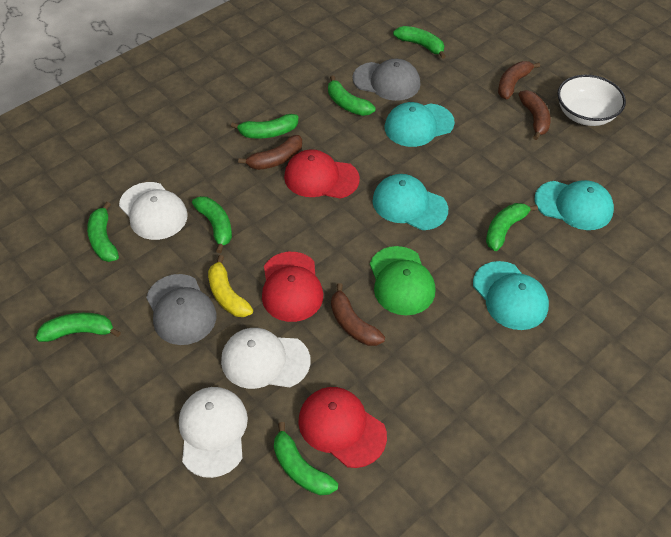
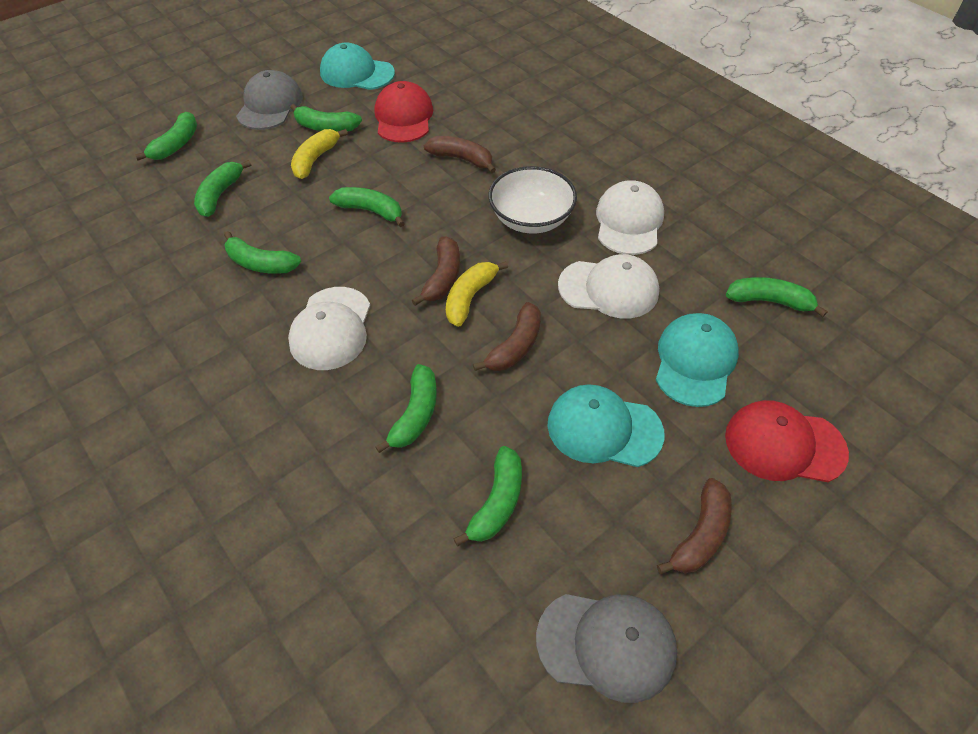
green cap: 1 -> 0
red cap: 3 -> 2
turquoise cap: 4 -> 3
yellow banana: 1 -> 2

